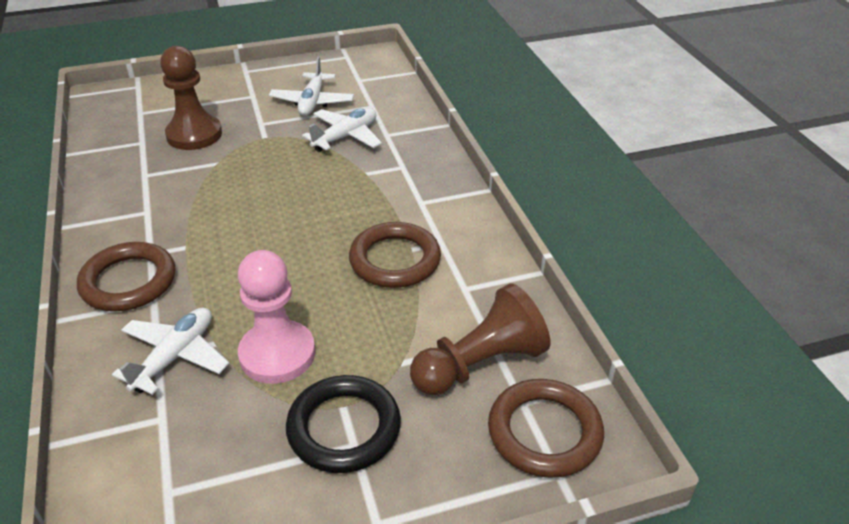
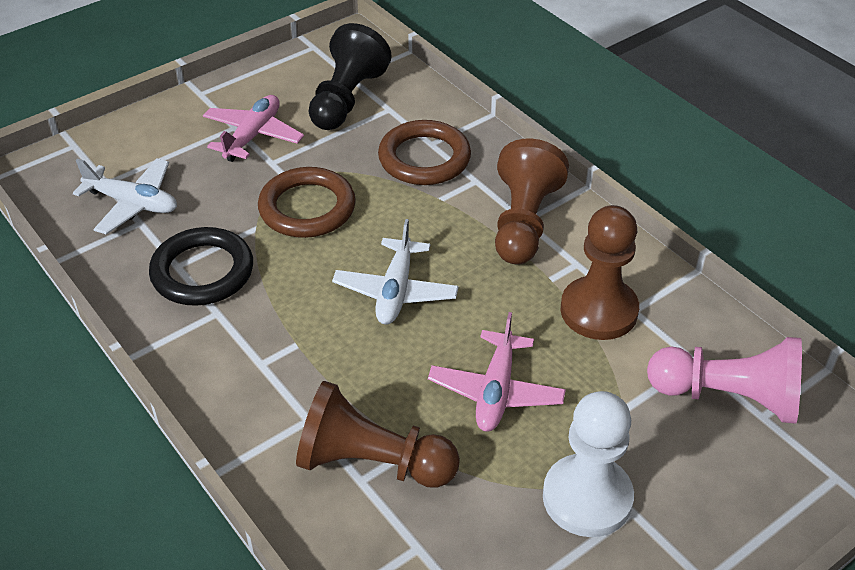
black pawn: 0 -> 1
brown pawn: 2 -> 3
brown ring: 3 -> 2
pink plane: 0 -> 2
white pawn: 0 -> 1
white plane: 3 -> 2

